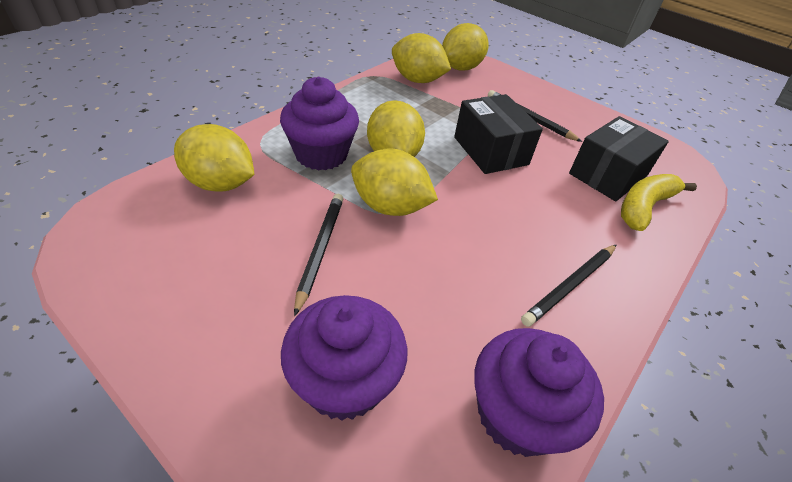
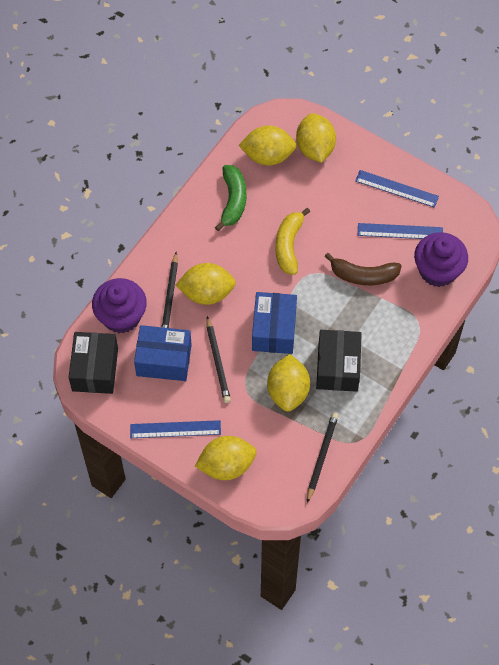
blue box: 0 -> 2
blue ruler: 0 -> 3
brown banana: 0 -> 1
green banana: 0 -> 1
purple cupcake: 3 -> 2

